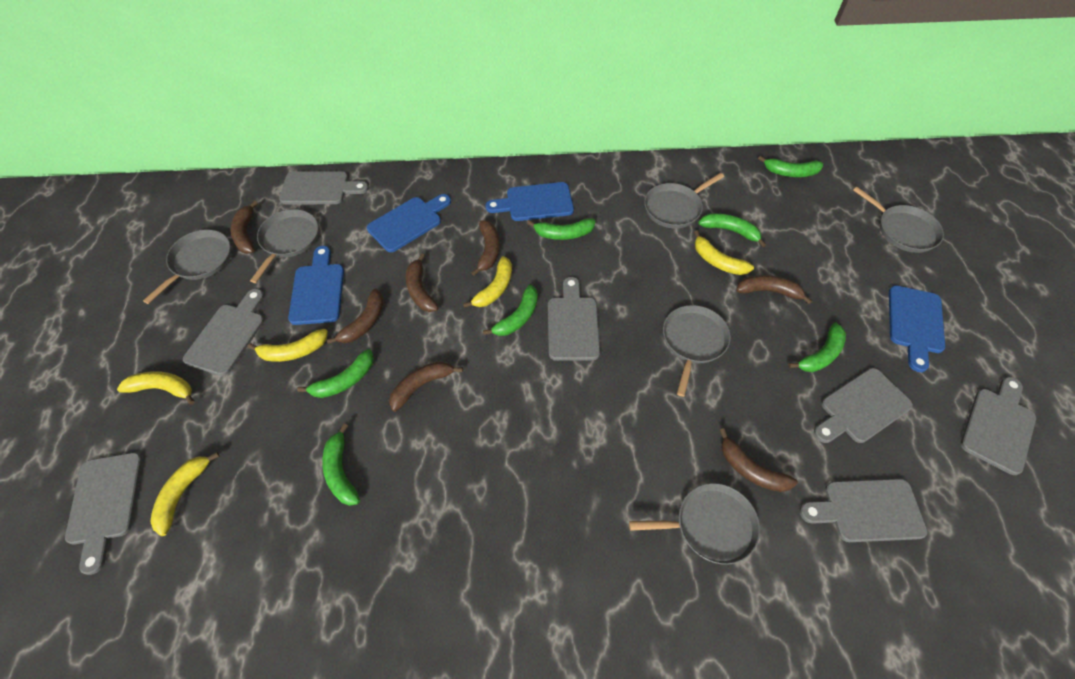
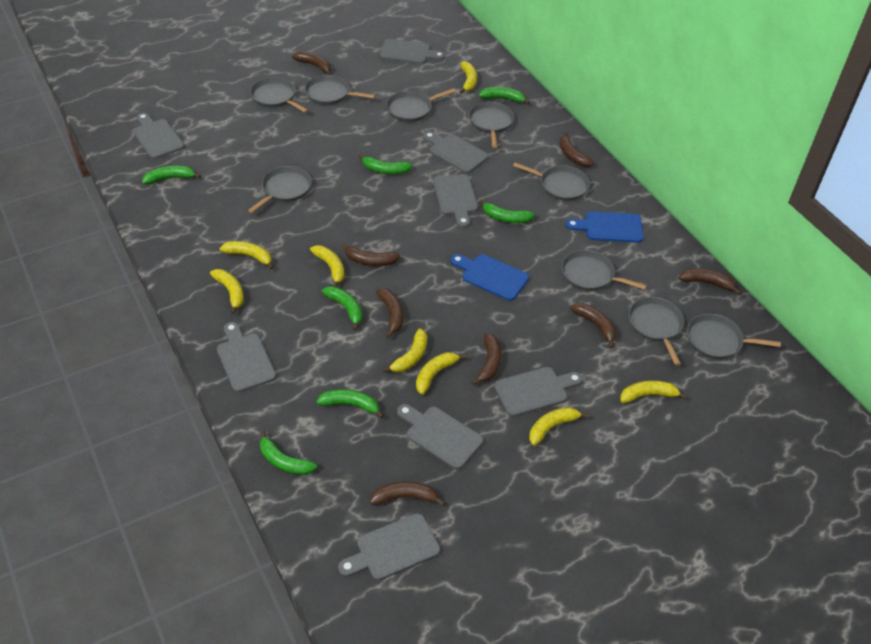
blue cutting board: 4 -> 2
brown banana: 7 -> 8
grey cutting board: 7 -> 8
grey pan: 6 -> 9
yellow banana: 5 -> 8

